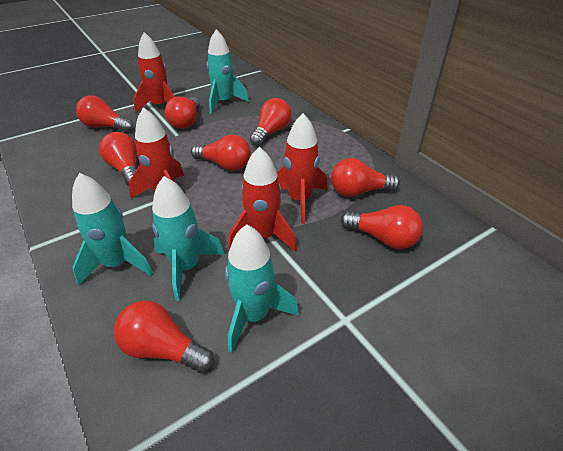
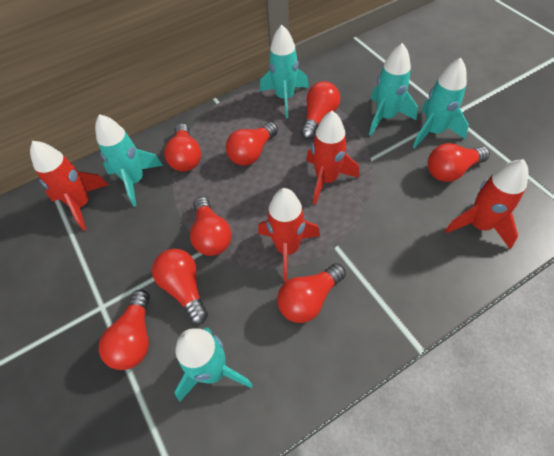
turquoise rocket: 4 -> 5

